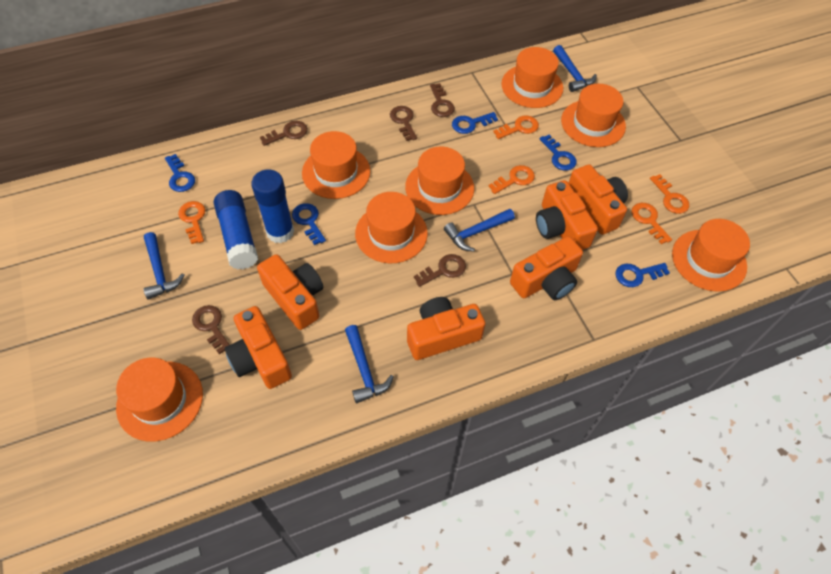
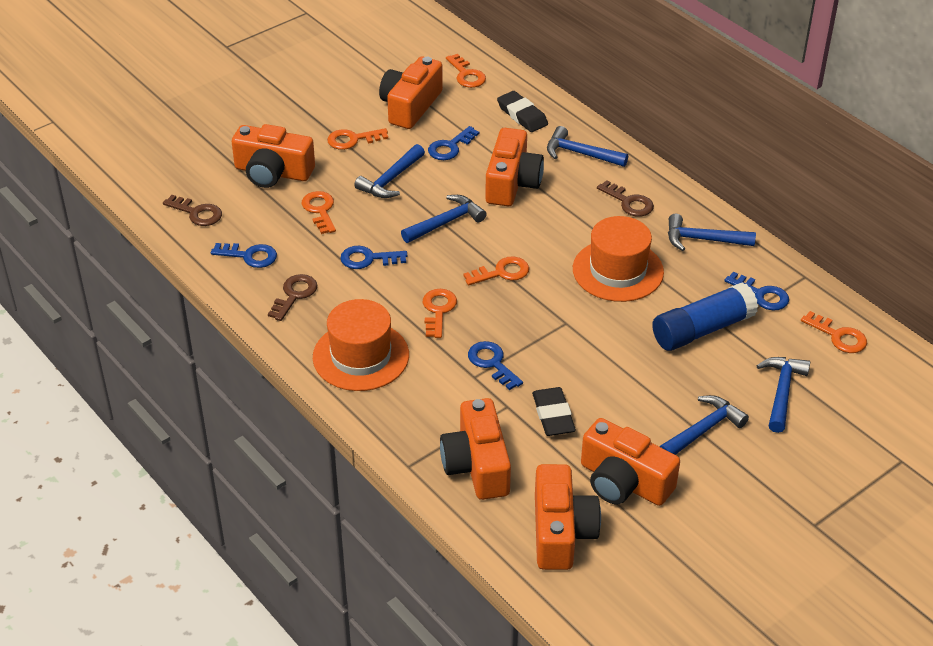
black eraser: 0 -> 2
blue glue stick: 2 -> 1
blue hammer: 4 -> 6
brown key: 5 -> 3
orange hat: 7 -> 2
orange key: 5 -> 6

